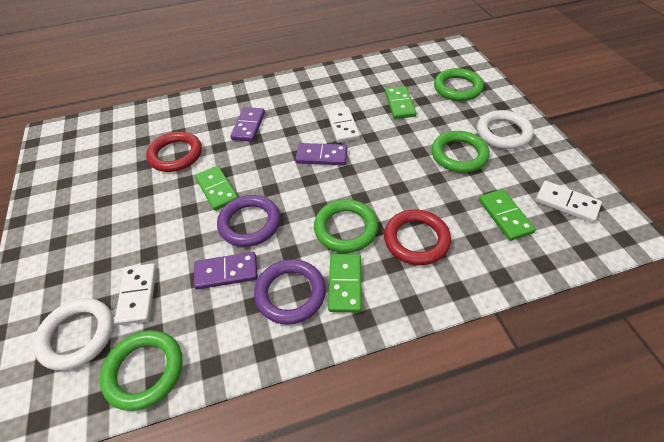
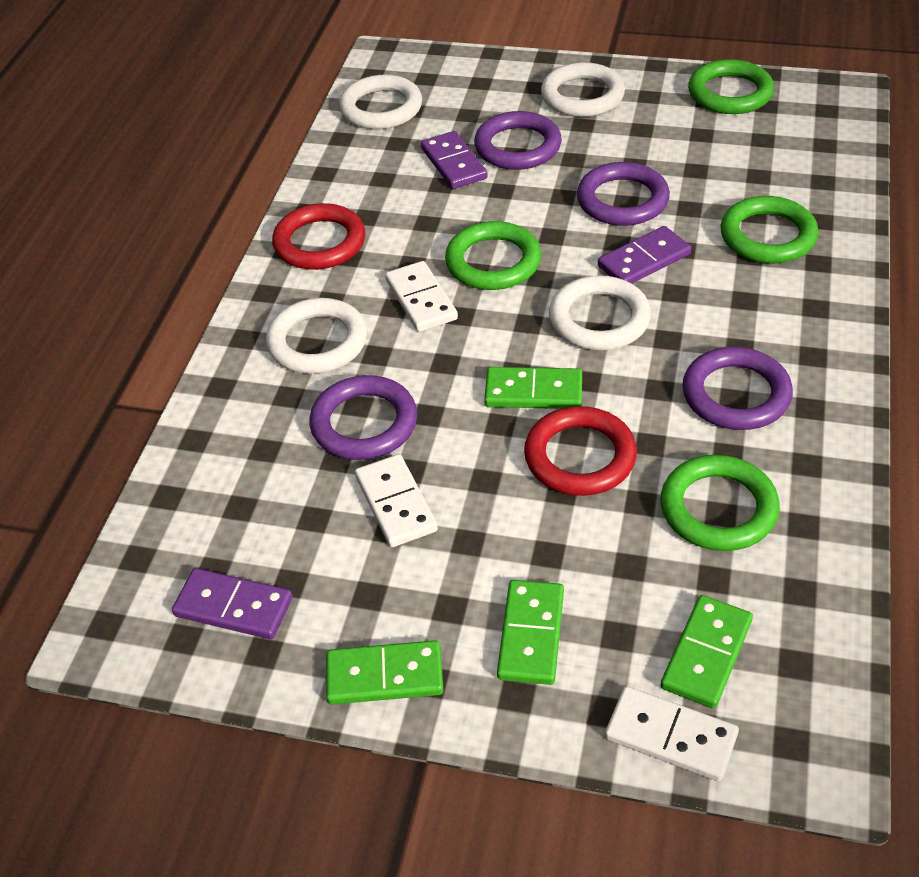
purple ring: 2 -> 4
white ring: 2 -> 4

